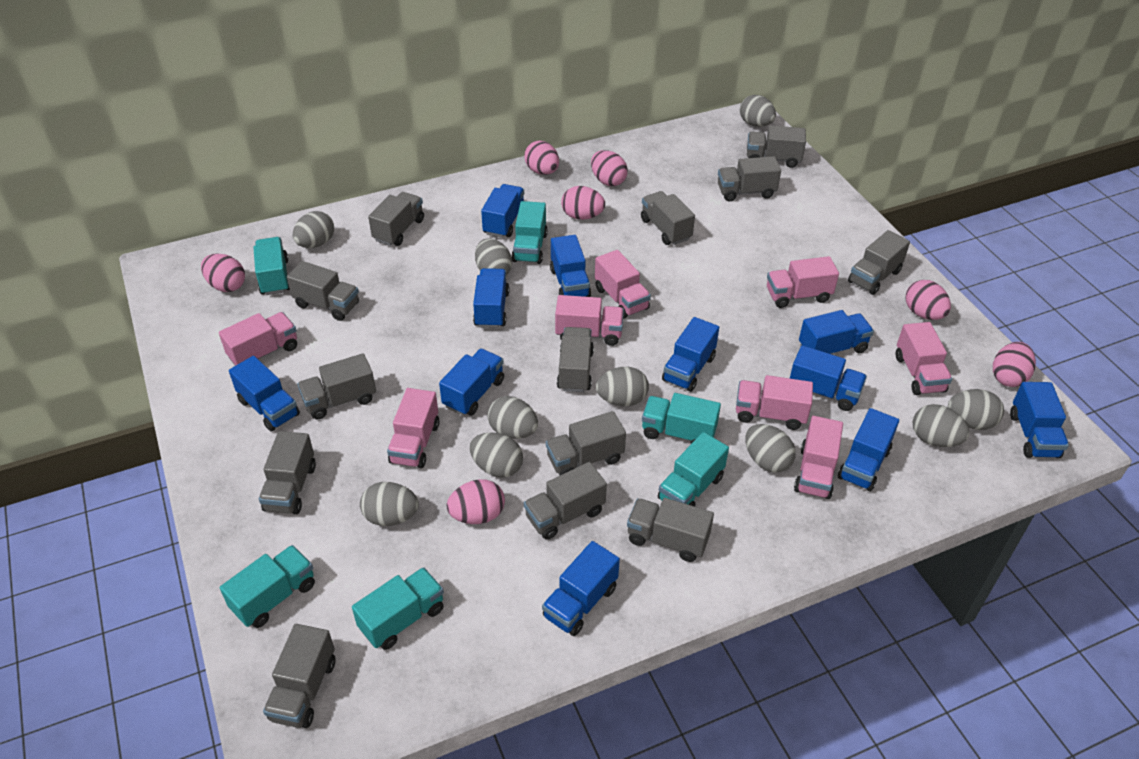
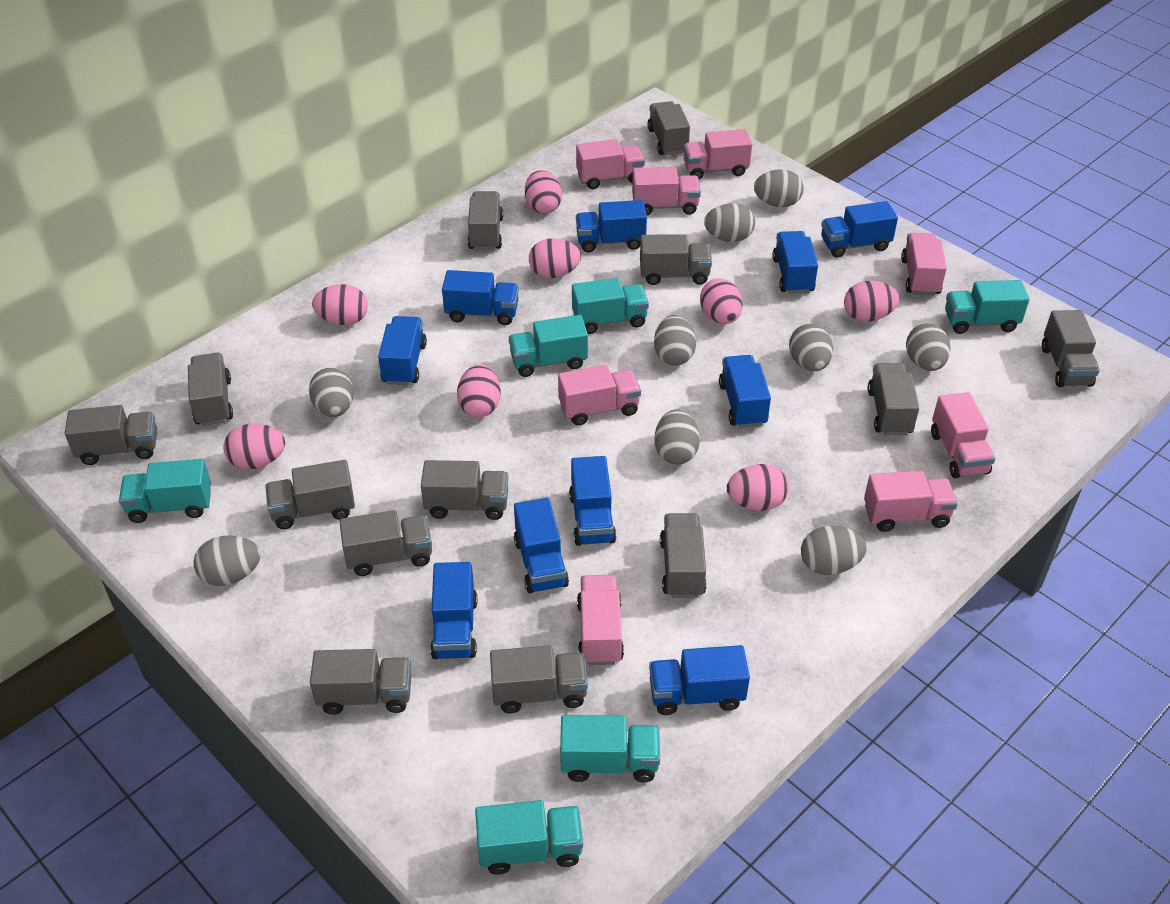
blue truck: 11 -> 10
grey egg: 10 -> 9
pink egg: 7 -> 8

